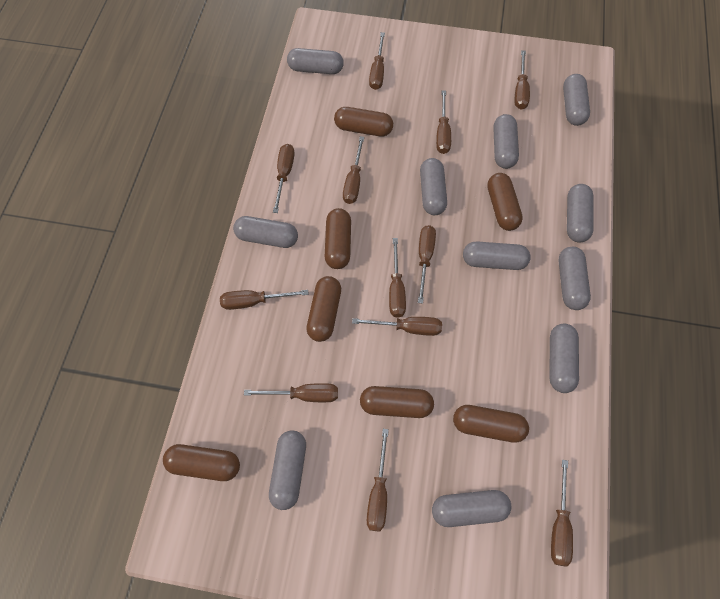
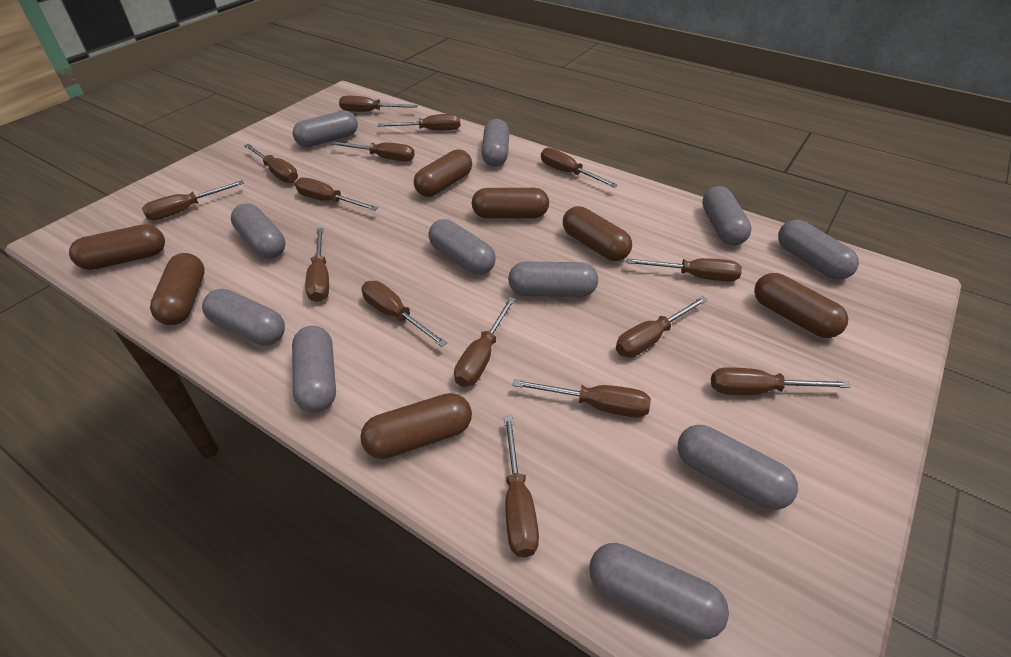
brown screwdriver: 12 -> 15

